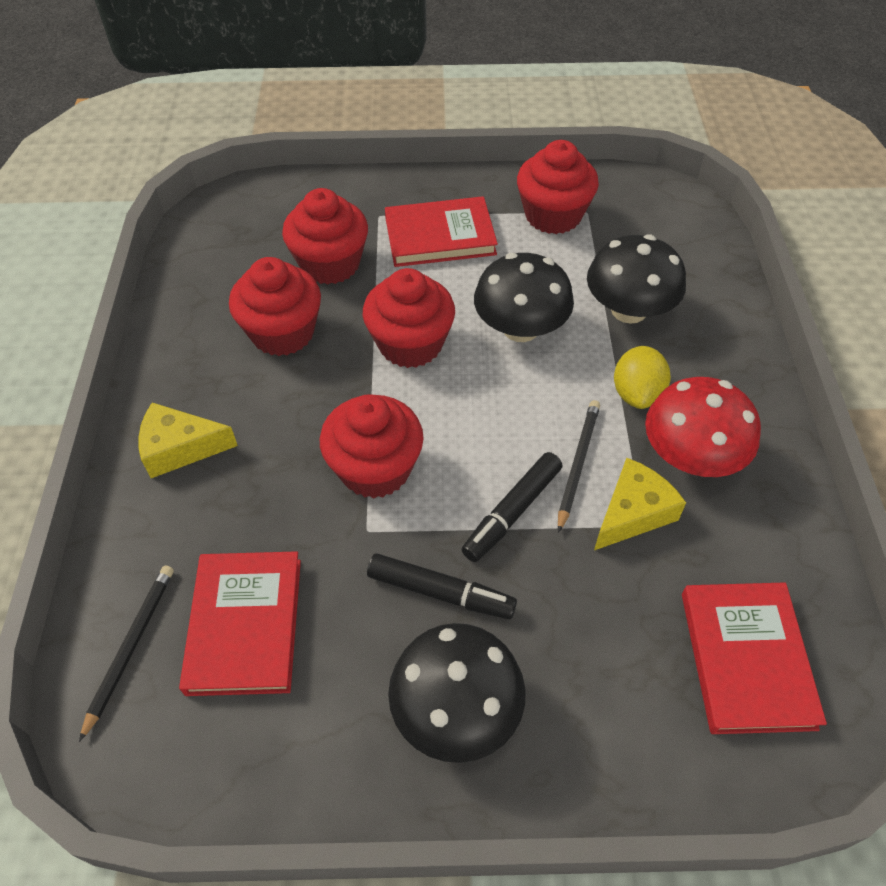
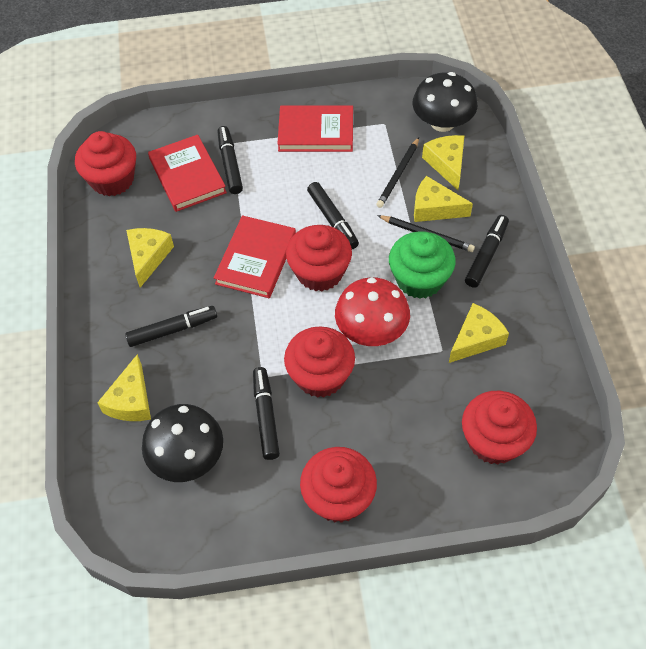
black marker: 2 -> 5
black mushroom: 3 -> 2
green cupcake: 0 -> 1
yellow cheese: 2 -> 5
yellow lemon: 1 -> 0

